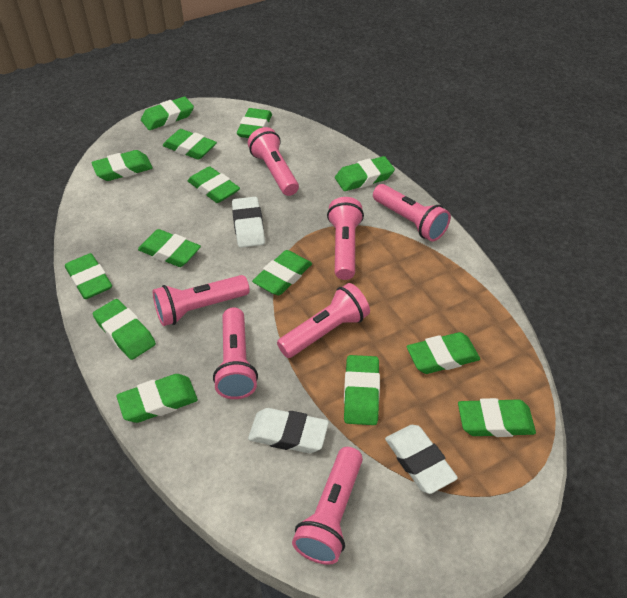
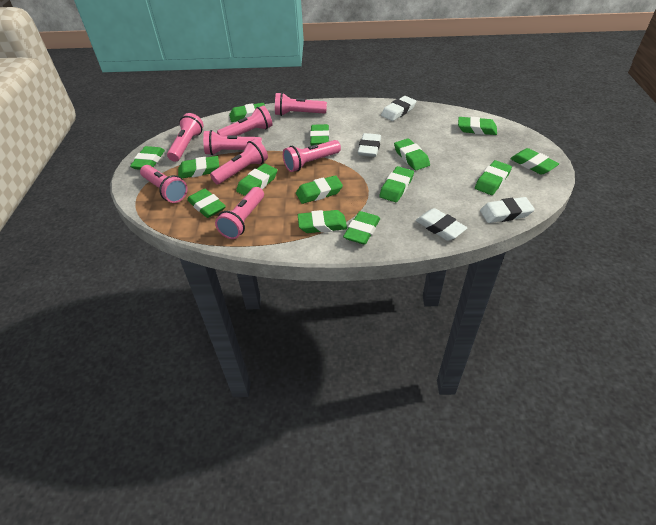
pink flashlight: 7 -> 8
white eraser: 3 -> 4

